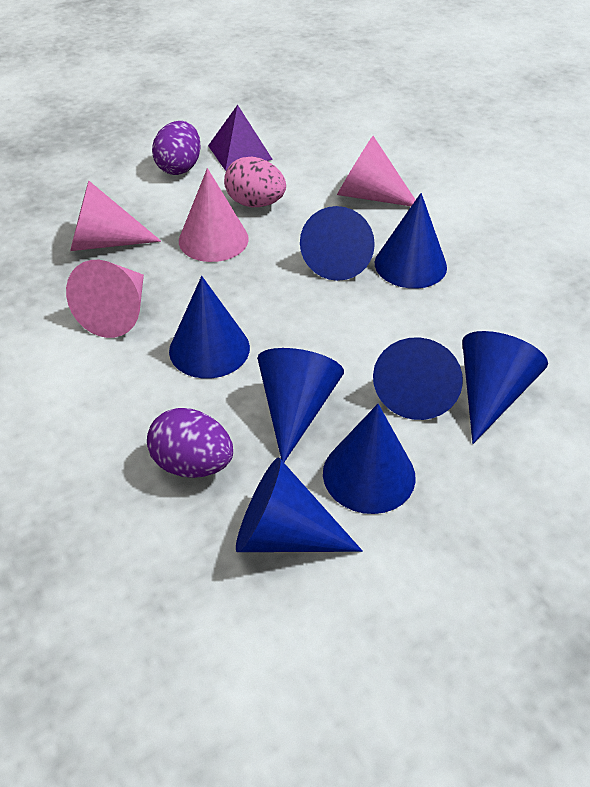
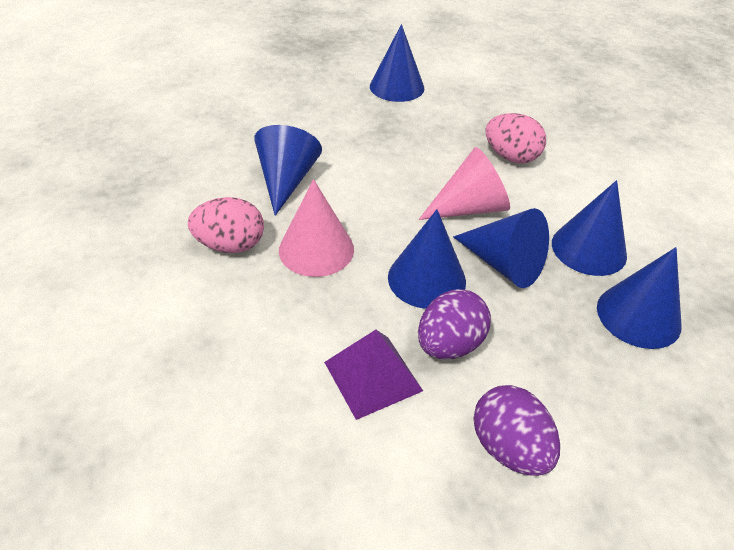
blue cone: 8 -> 6
pink cone: 4 -> 2
pink egg: 1 -> 2

